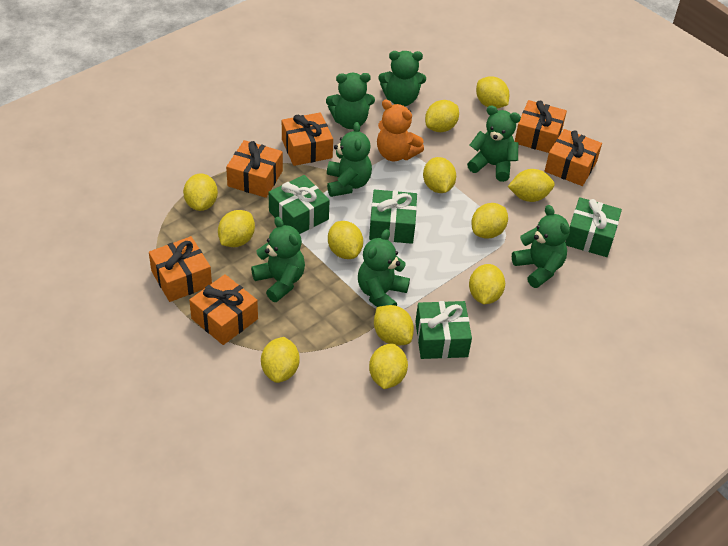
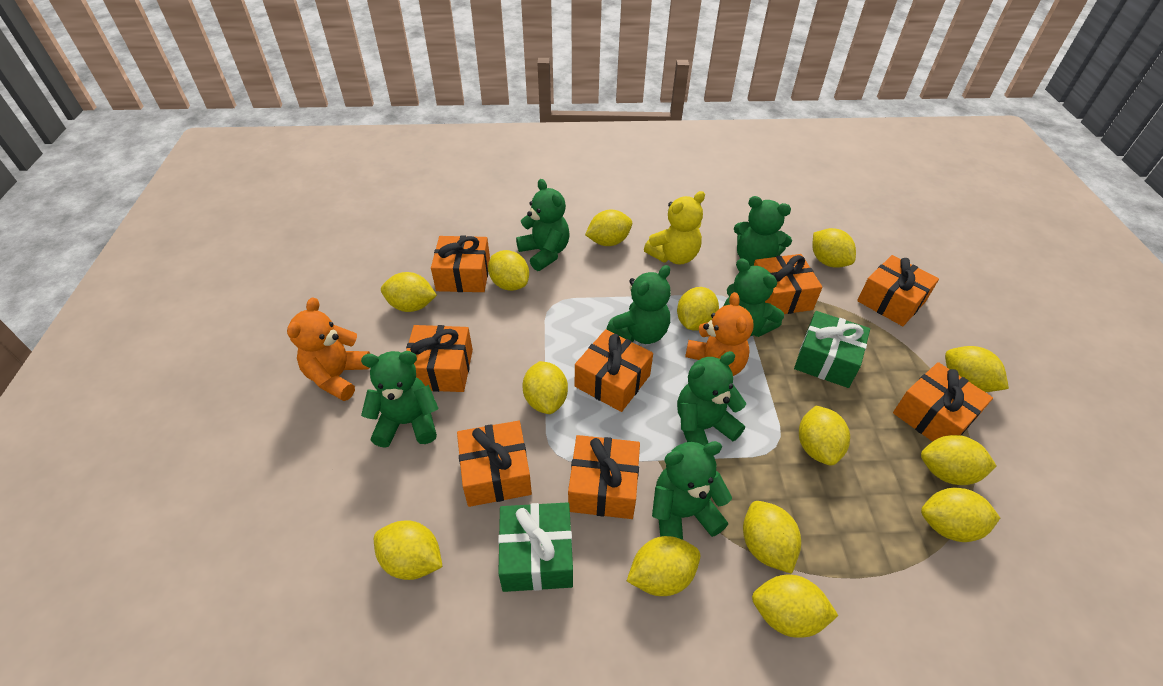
green gift: 4 -> 2
orange gift: 6 -> 8
orange teddy bear: 1 -> 2
yellow lemon: 12 -> 14
yellow teddy bear: 0 -> 1

